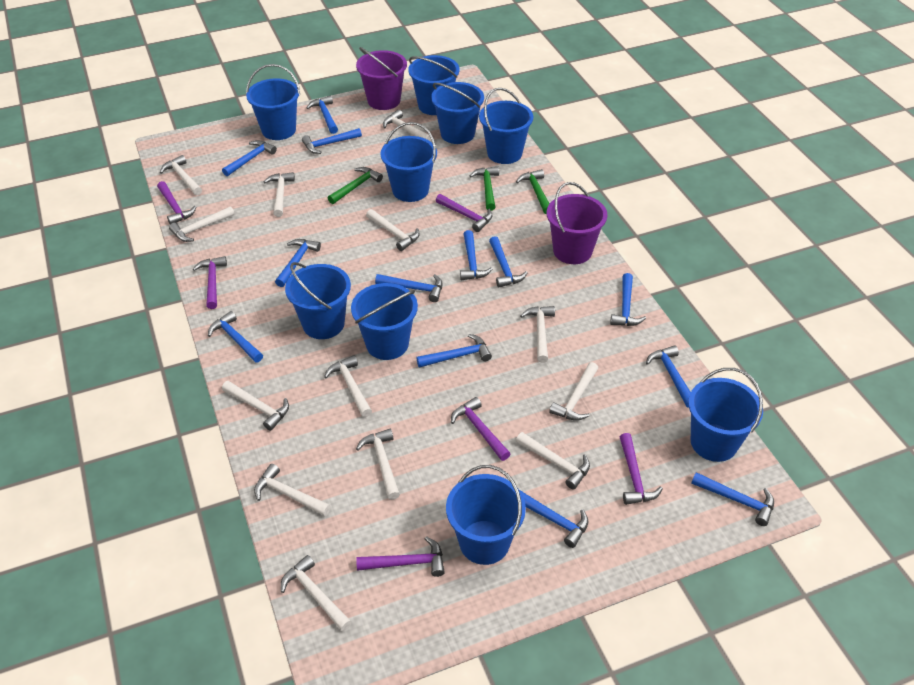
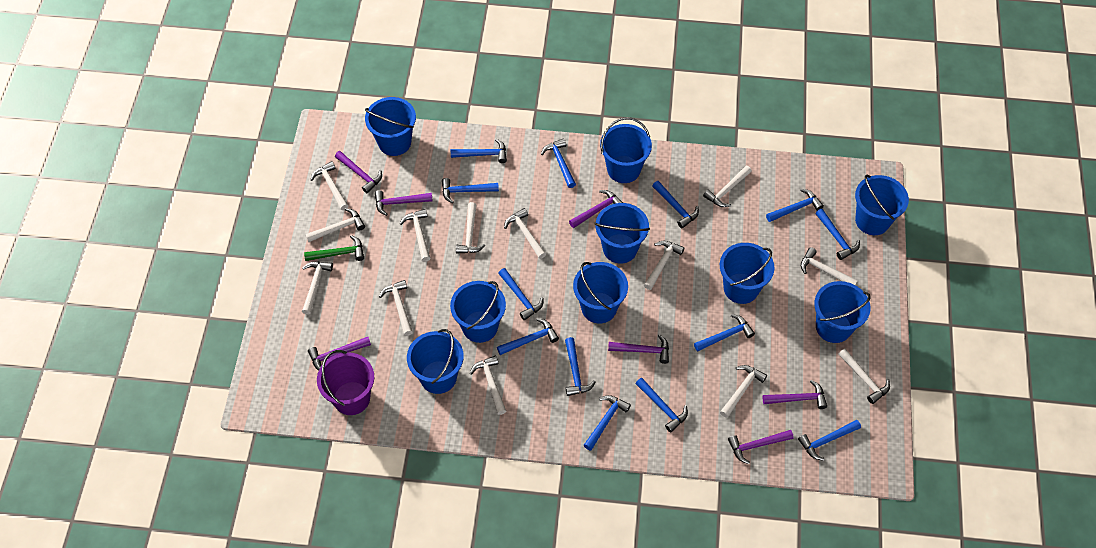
green hammer: 3 -> 1
purple bucket: 2 -> 1
purple hammer: 6 -> 7

